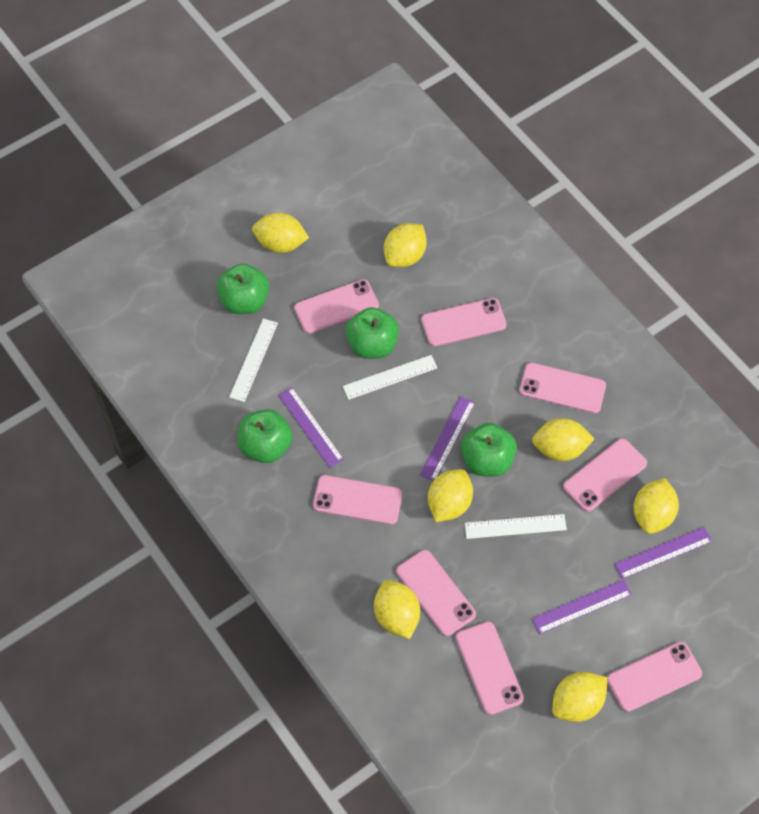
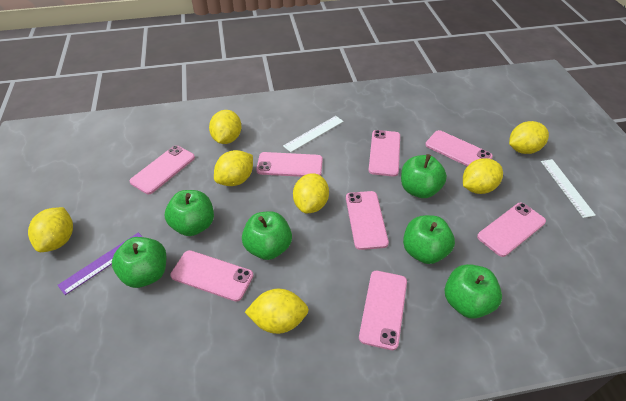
green apple: 4 -> 6
purple ruler: 4 -> 1
white ruler: 3 -> 2

